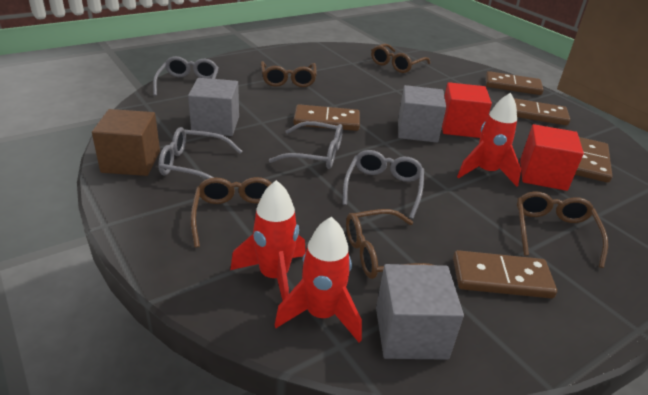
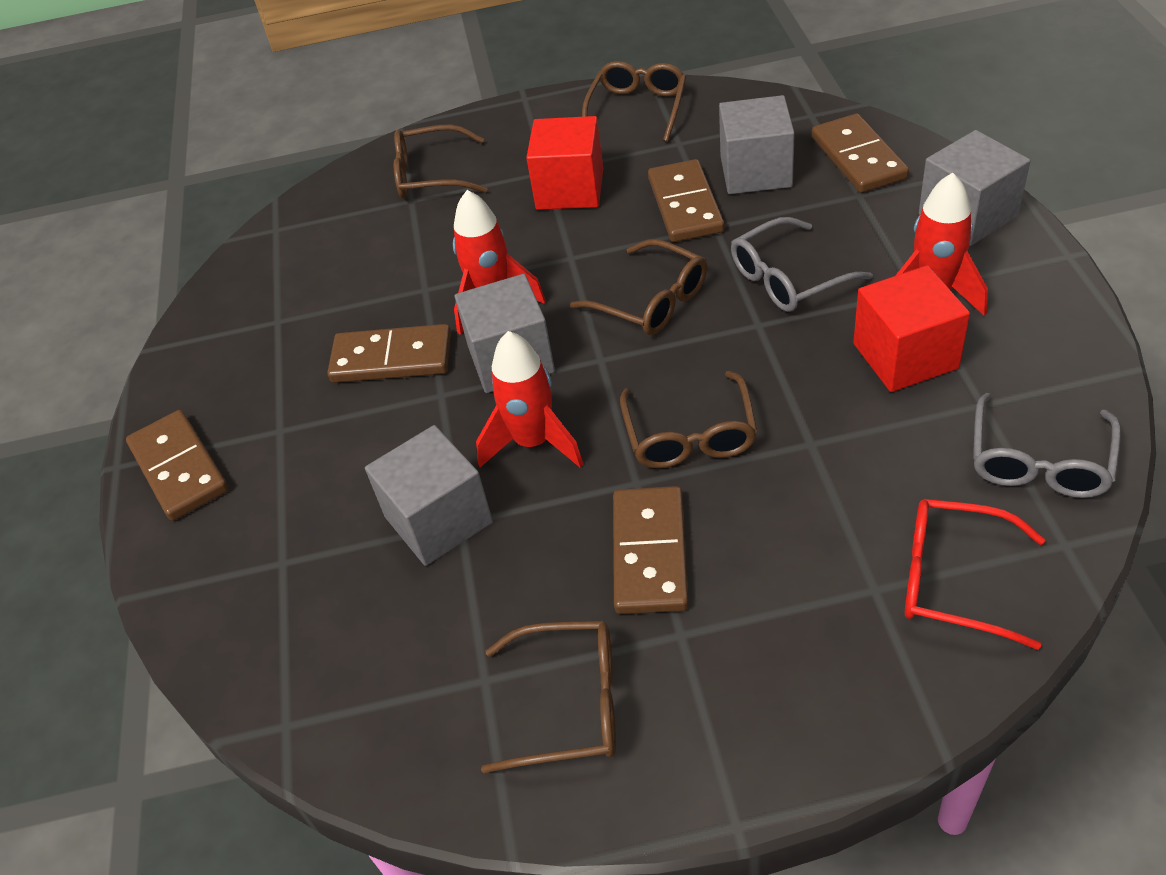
brown cube: 1 -> 0
grey cube: 3 -> 4
grey glasses: 4 -> 2
red glasses: 0 -> 1

